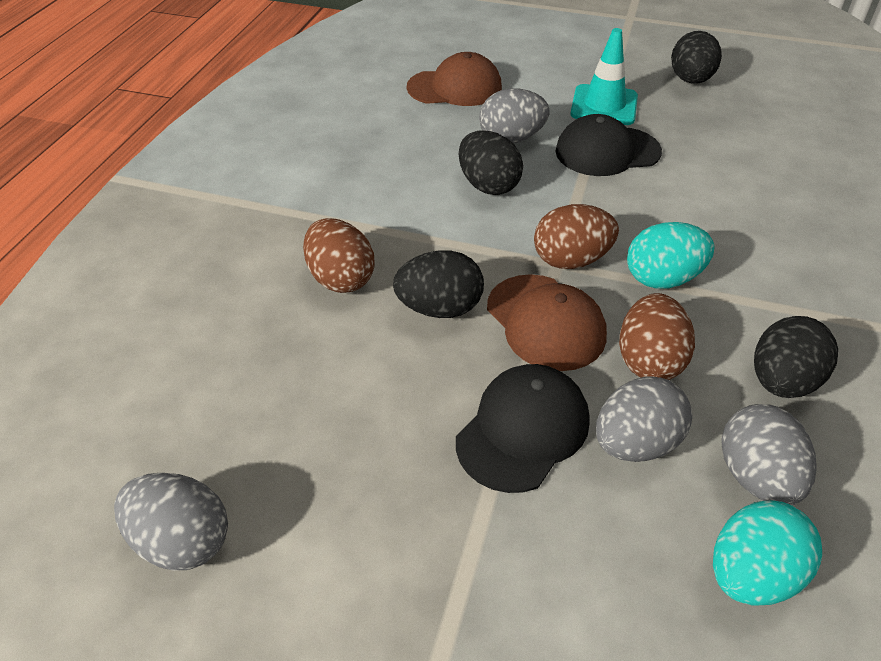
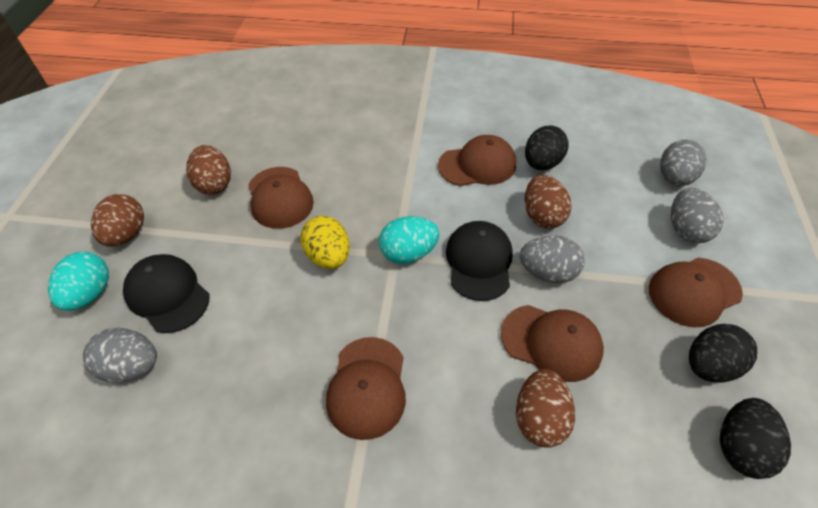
black egg: 4 -> 3
brown cap: 2 -> 5
brown egg: 3 -> 4
turquoise traffic cone: 1 -> 0
yellow egg: 0 -> 1

